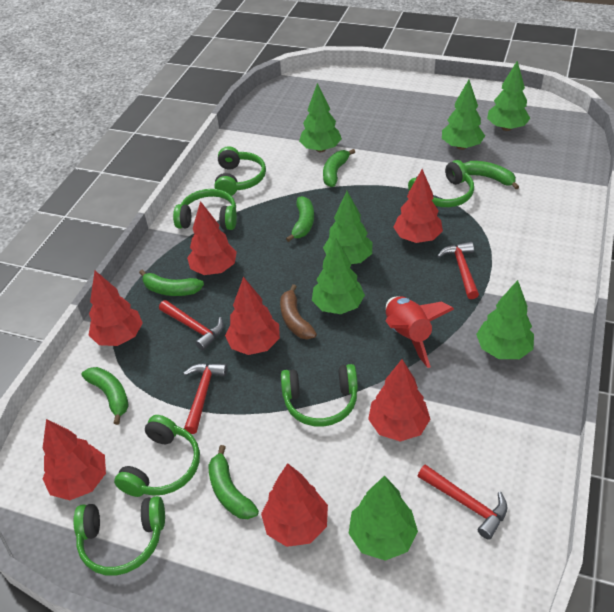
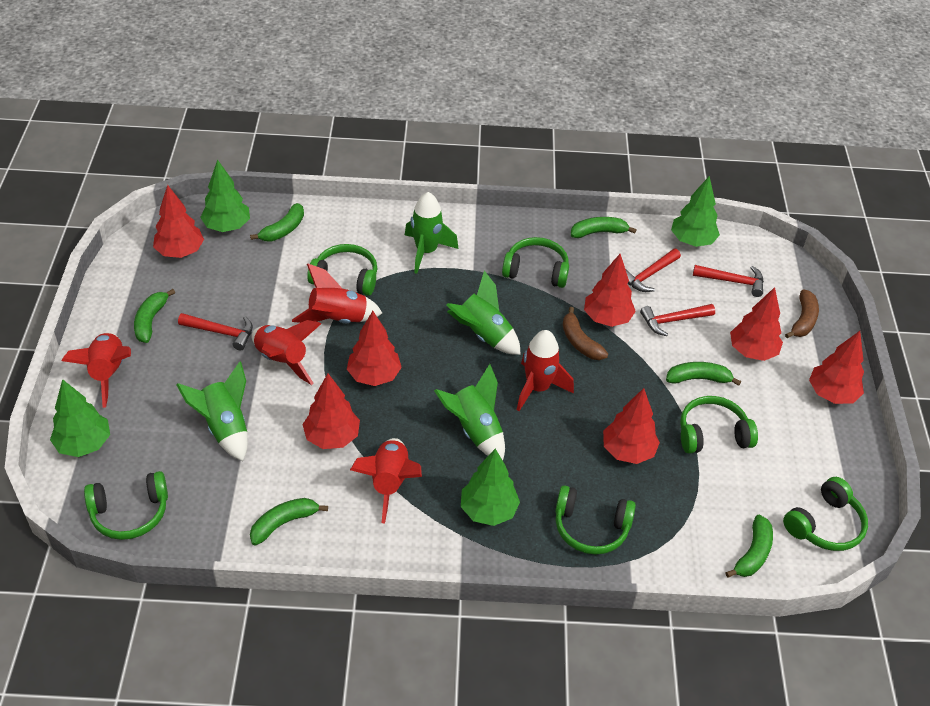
brown banana: 1 -> 2
green rocket: 0 -> 4
green tree: 7 -> 4
red rocket: 1 -> 5

